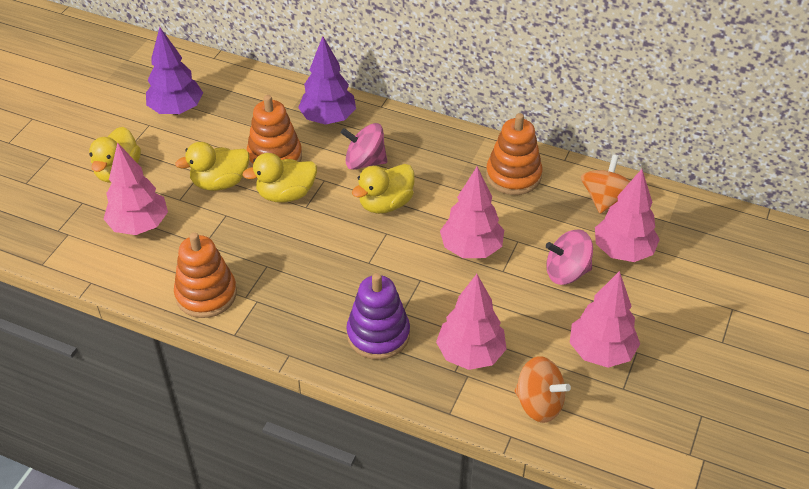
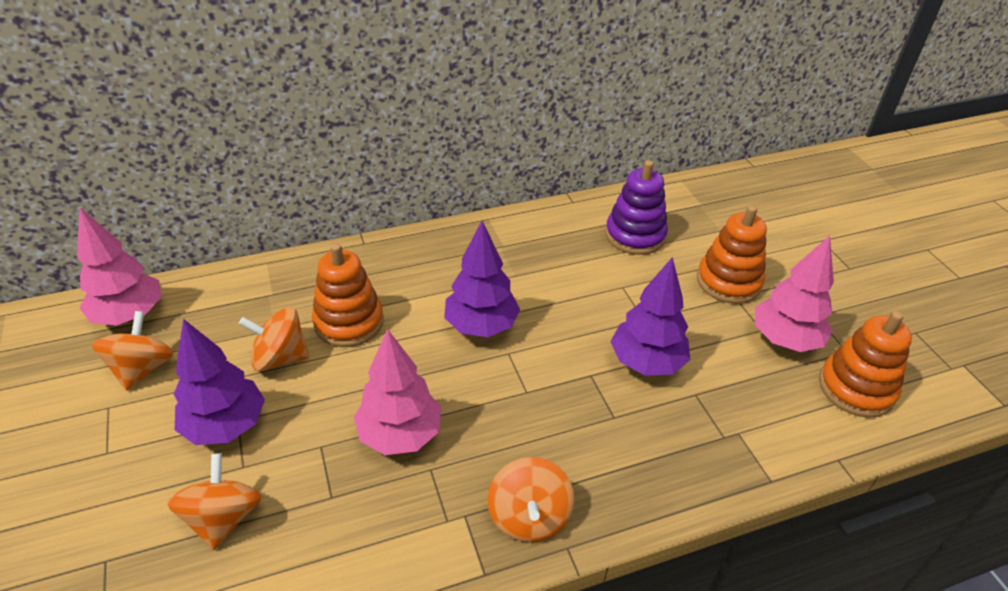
orange spinning top: 2 -> 4
pink spinning top: 2 -> 0
pink tree: 5 -> 3
purple tree: 2 -> 3
yellow duck: 4 -> 0

